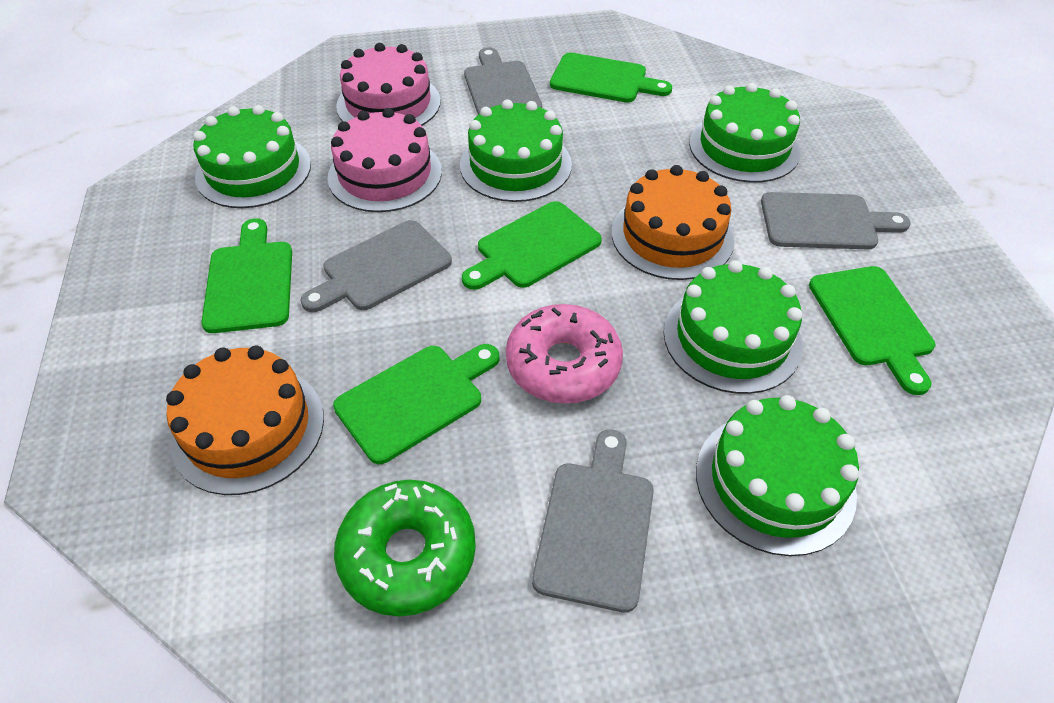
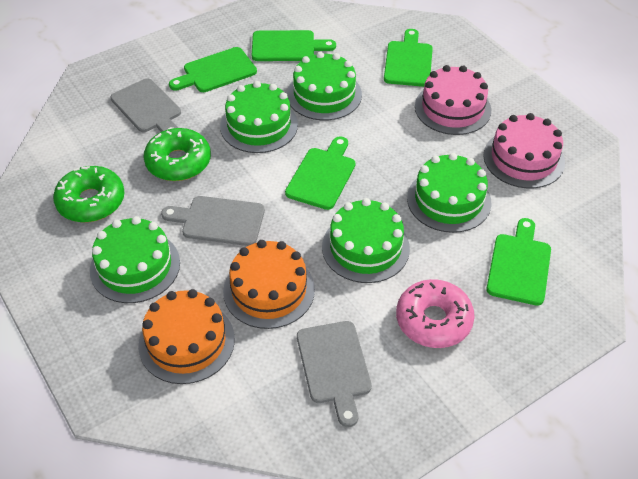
green donut: 1 -> 2
grey cutting board: 4 -> 3

